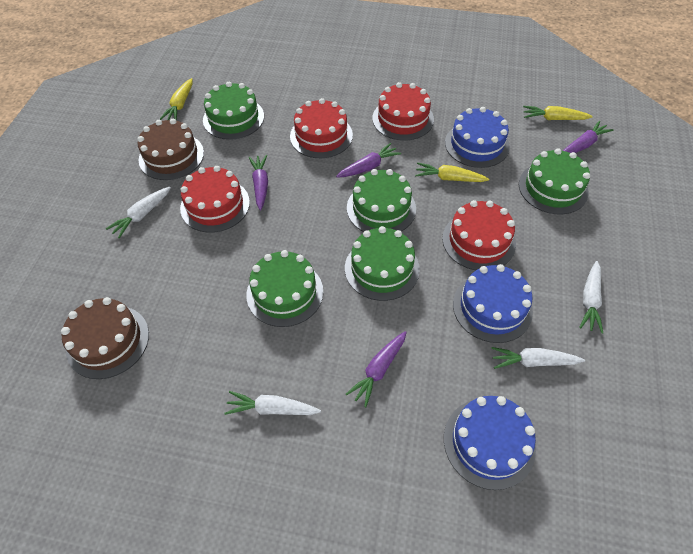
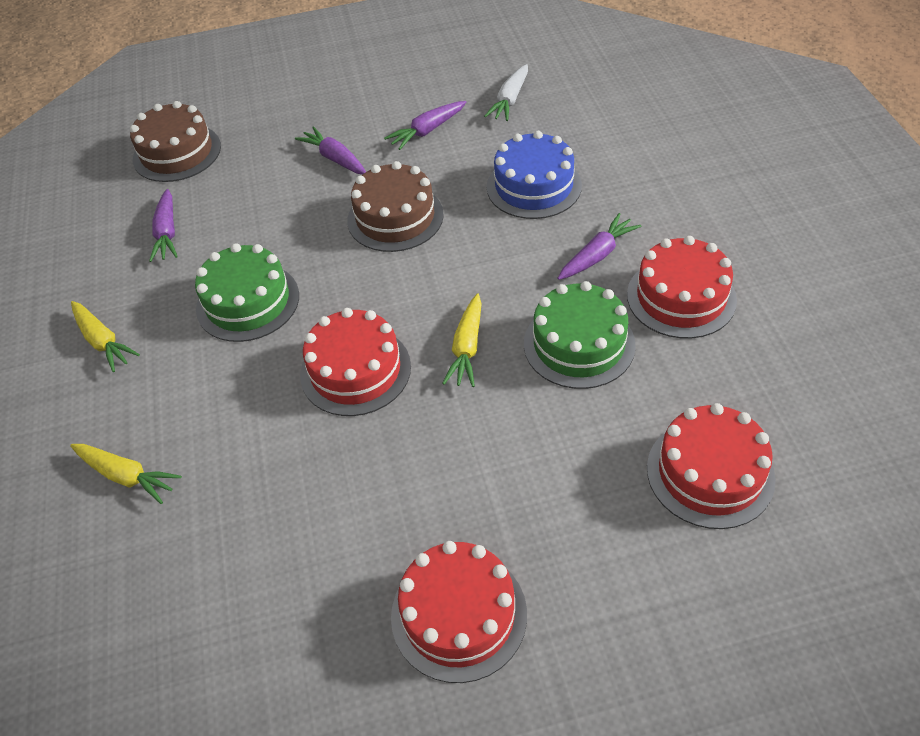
blue cake: 3 -> 1
green cake: 5 -> 2
white carrot: 4 -> 1

